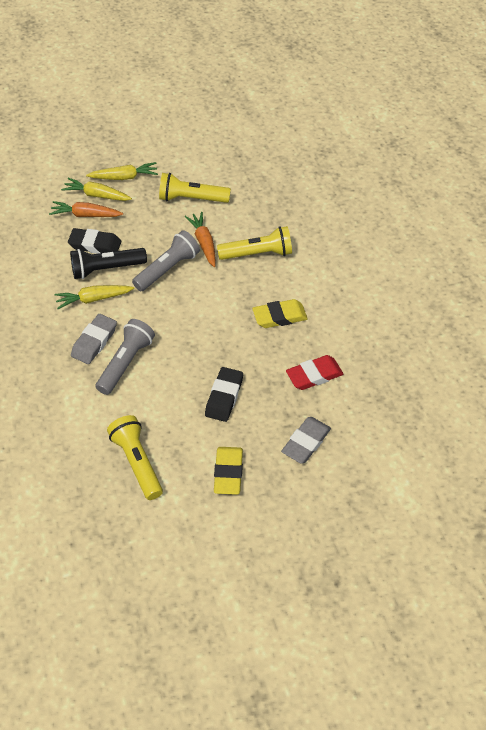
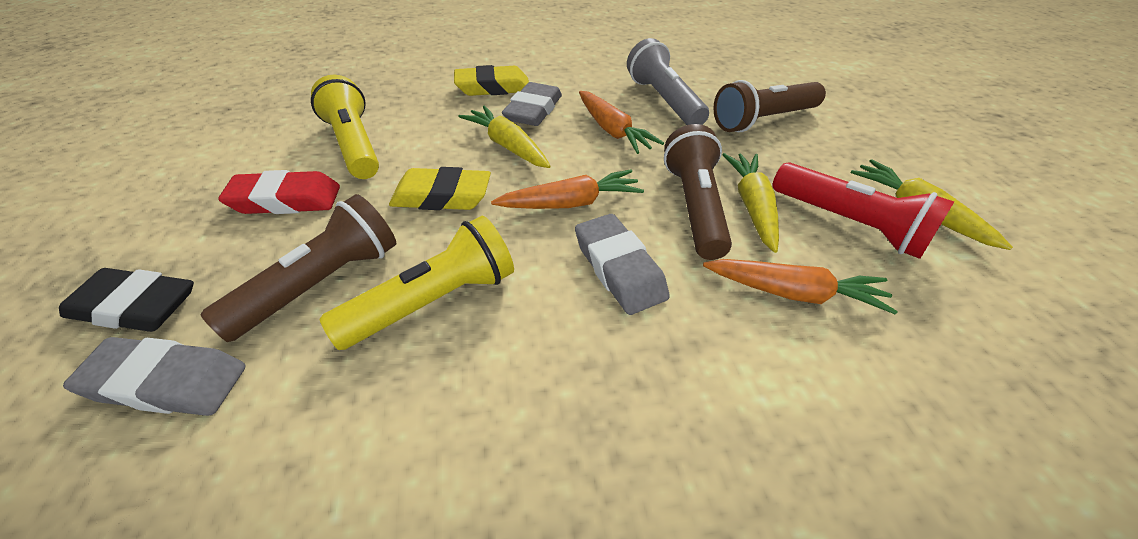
black eraser: 2 -> 1
black flashlight: 1 -> 0
brown flashlight: 0 -> 3
grey eraser: 2 -> 3
grey flashlight: 2 -> 1
orange carrot: 2 -> 3
red flashlight: 0 -> 1
yellow flashlight: 3 -> 2

